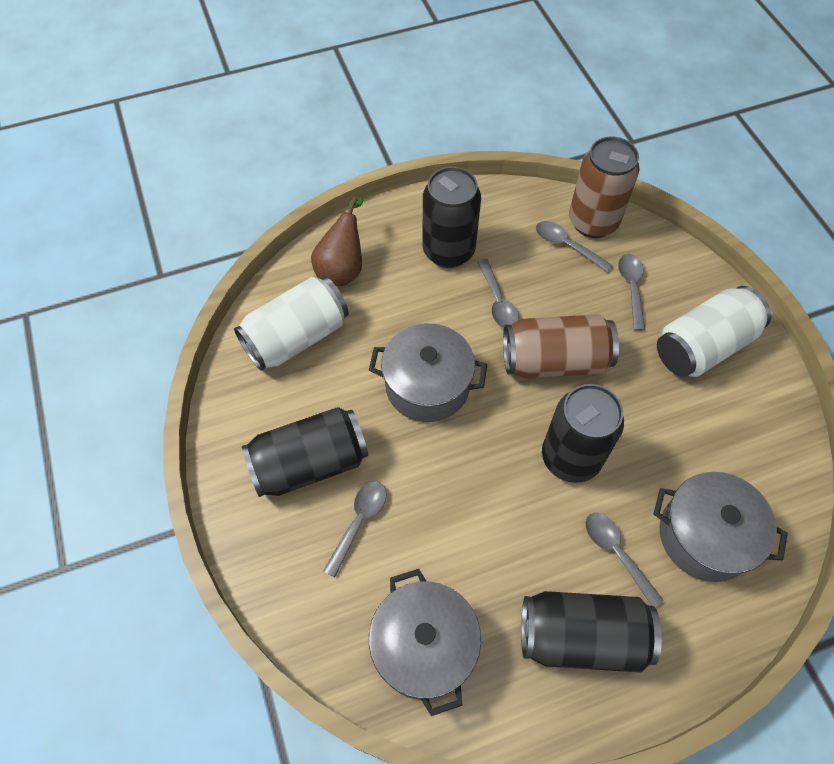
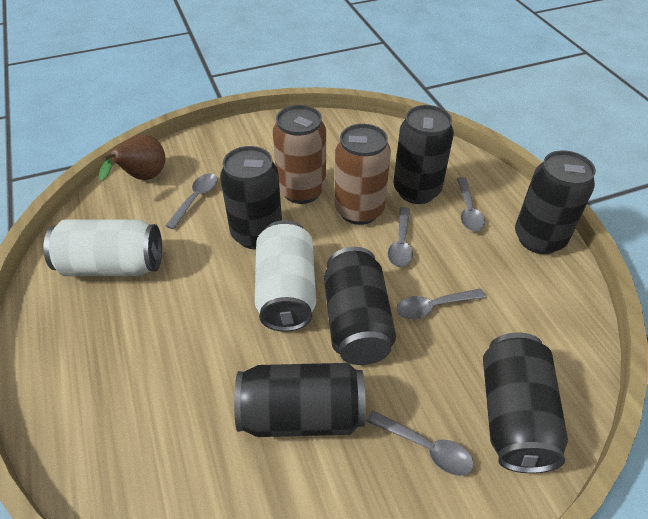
black can: 4 -> 6
grey pot: 3 -> 0

